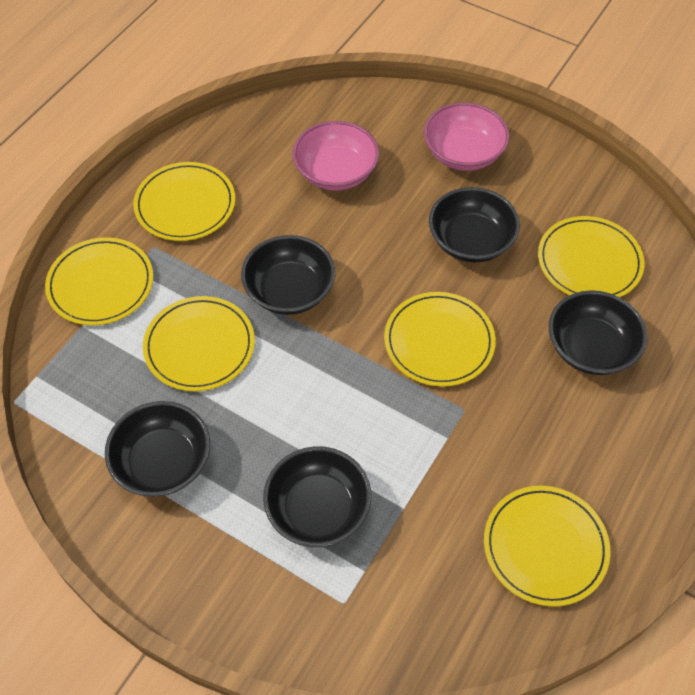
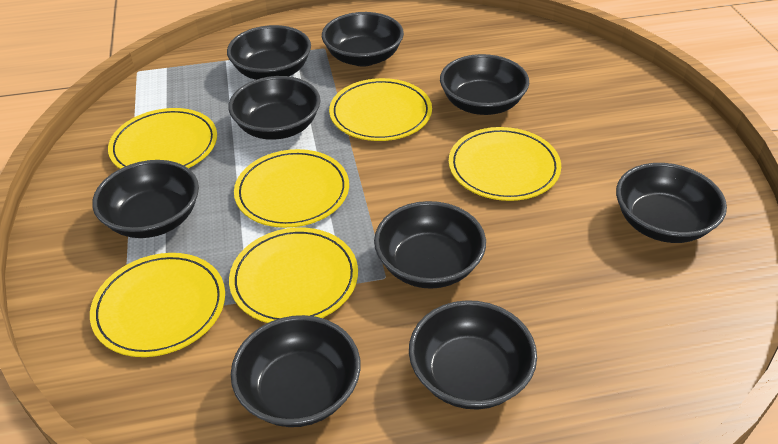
black bowl: 5 -> 9
pink bowl: 2 -> 0

